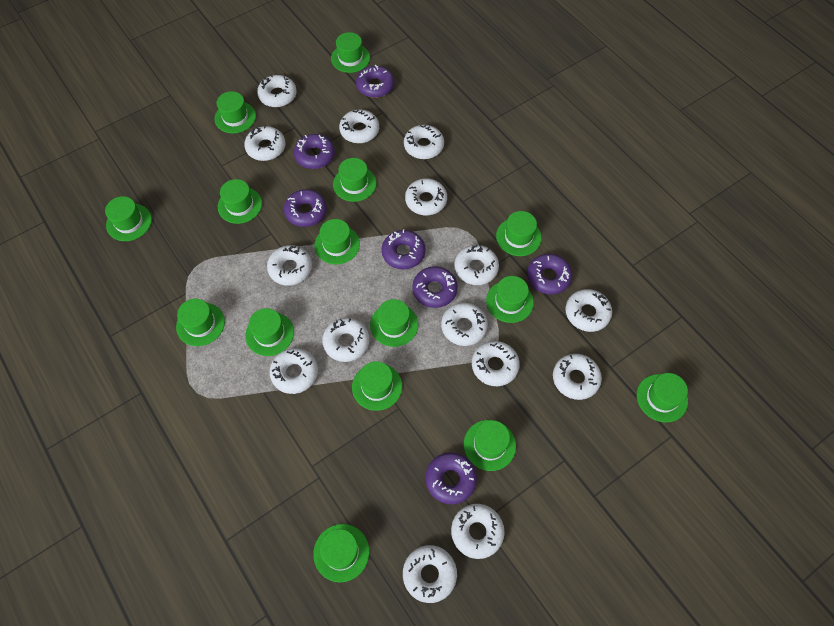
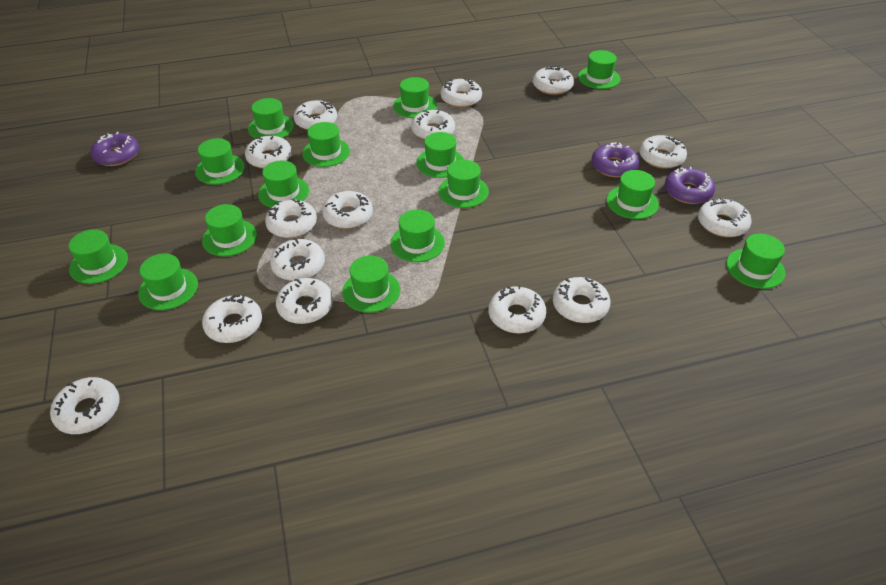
purple donut: 7 -> 3

